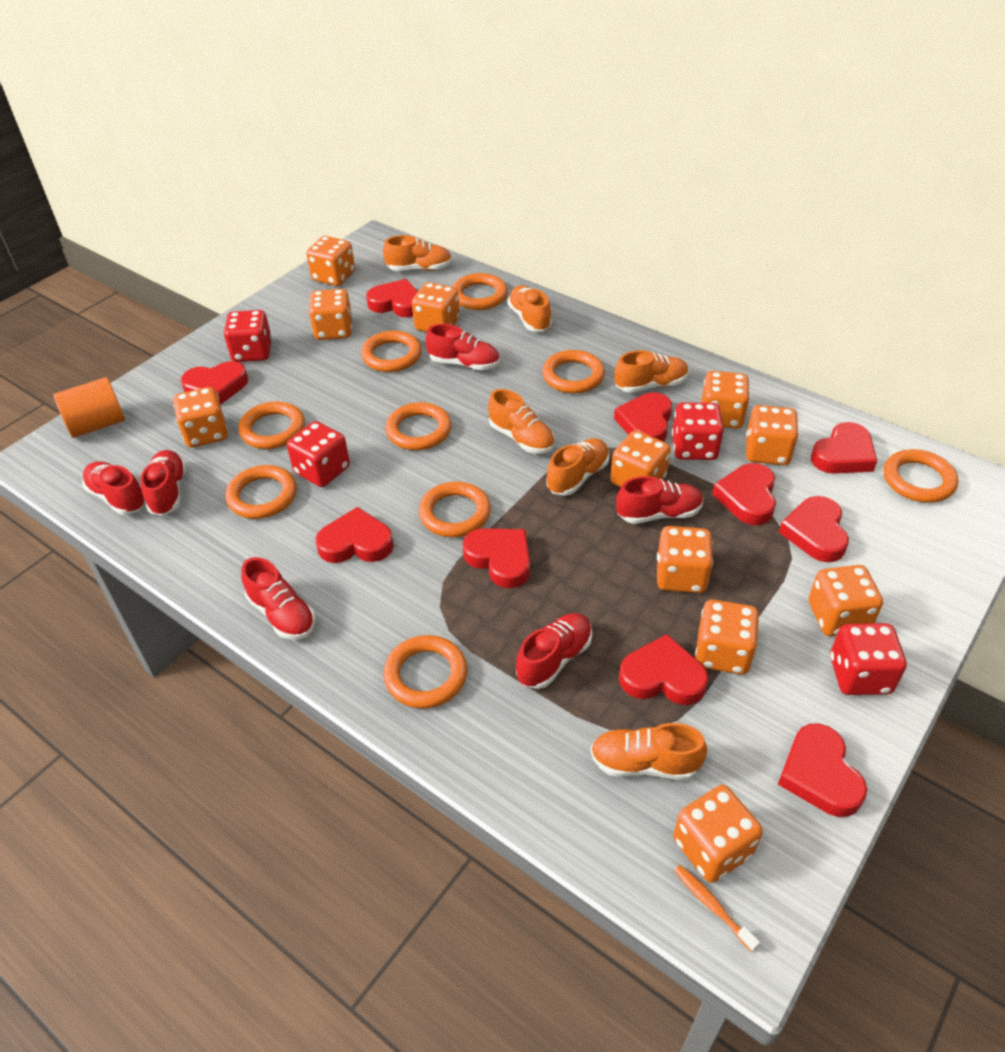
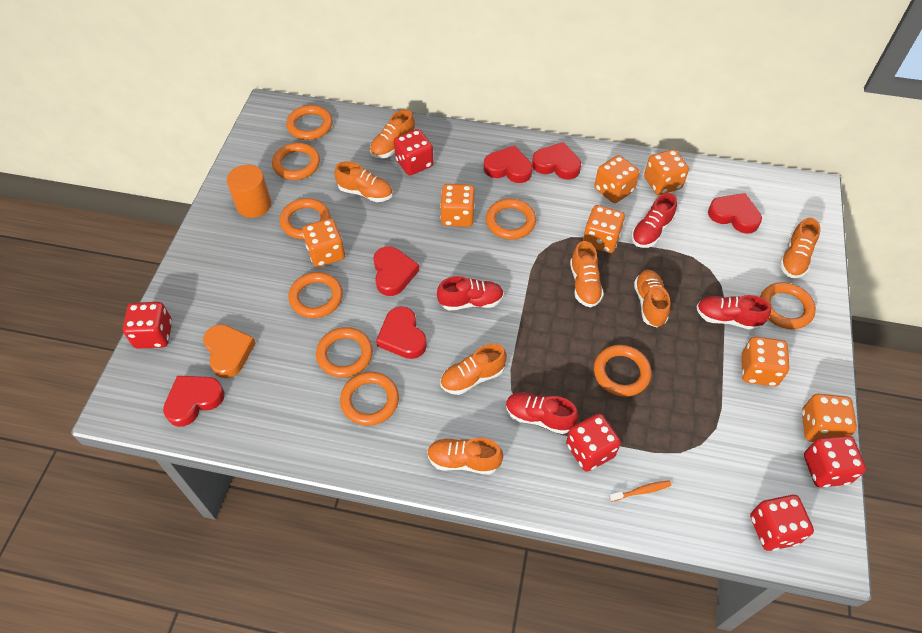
orange dice: 11 -> 7
orange heart: 0 -> 1
orange shoe: 6 -> 7
red dice: 4 -> 5
red heart: 10 -> 6
red shoe: 6 -> 4

